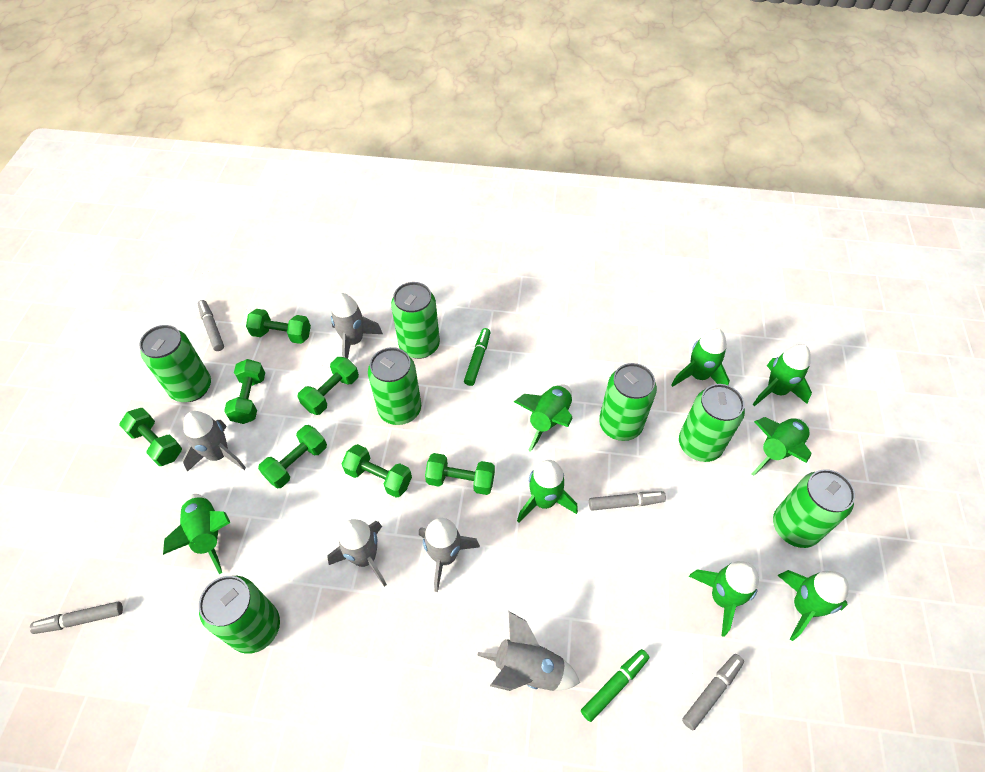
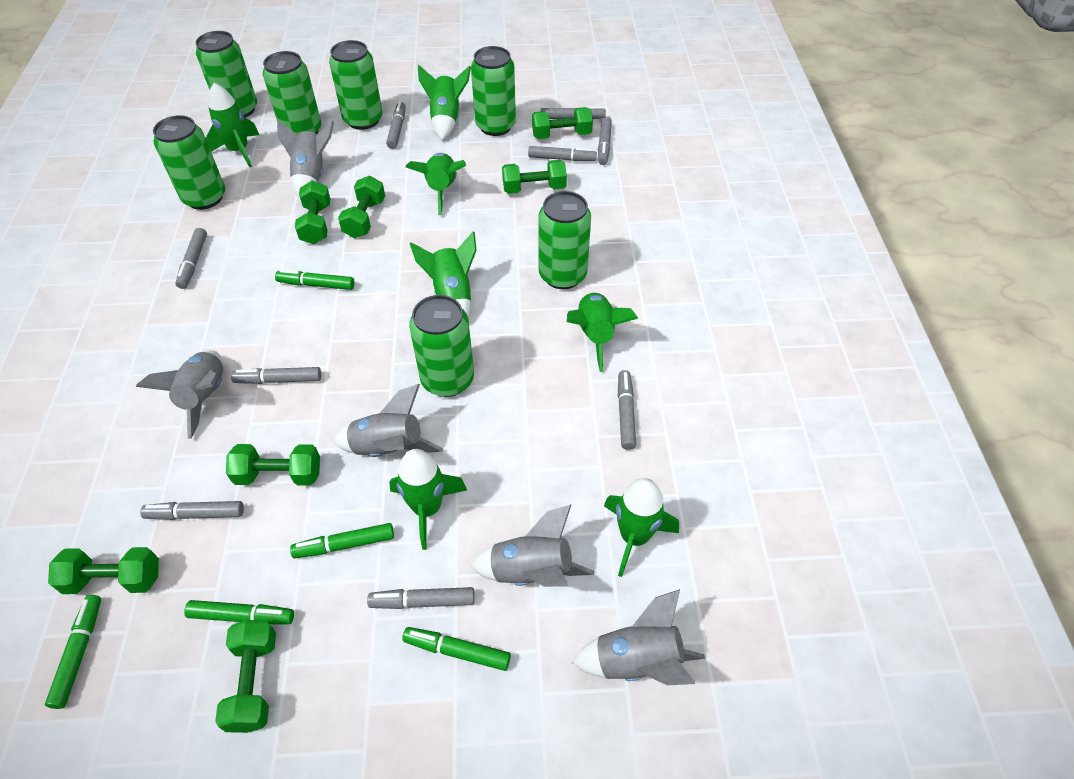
green marker: 2 -> 5
green rocket: 8 -> 7
grey marker: 4 -> 9

